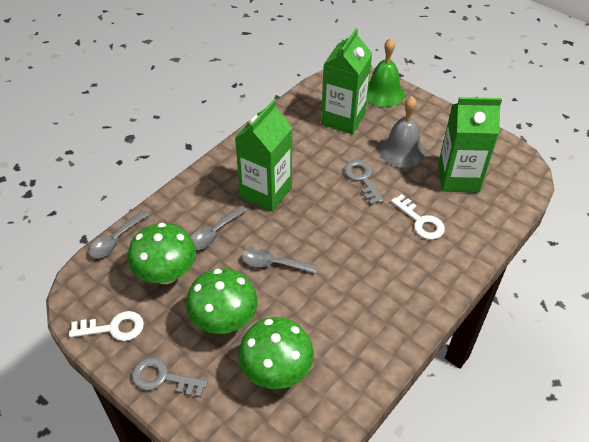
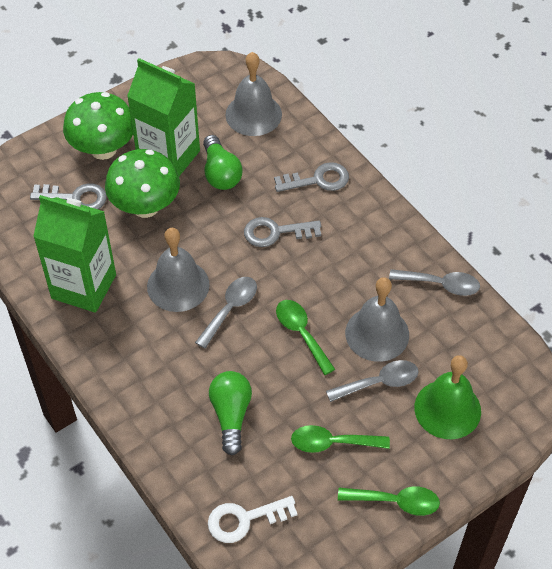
green carton: 3 -> 2
green light bulb: 0 -> 2
green mushroom: 3 -> 2
green spoon: 0 -> 3
grey bell: 1 -> 3
grey key: 2 -> 3
white key: 2 -> 1

